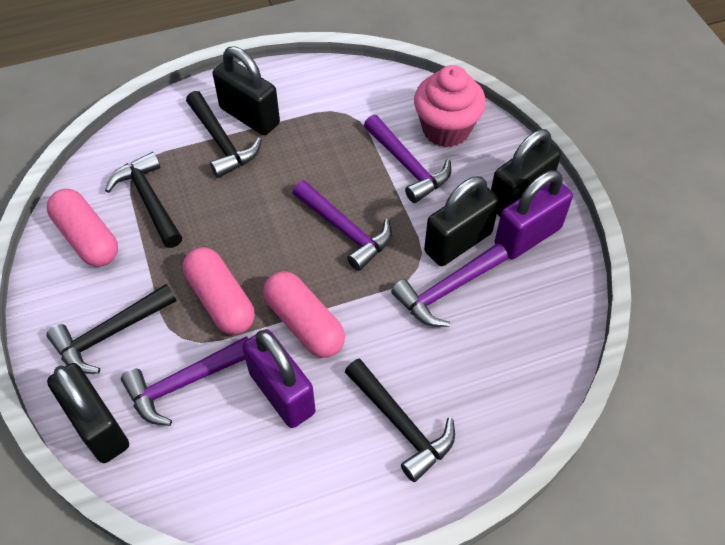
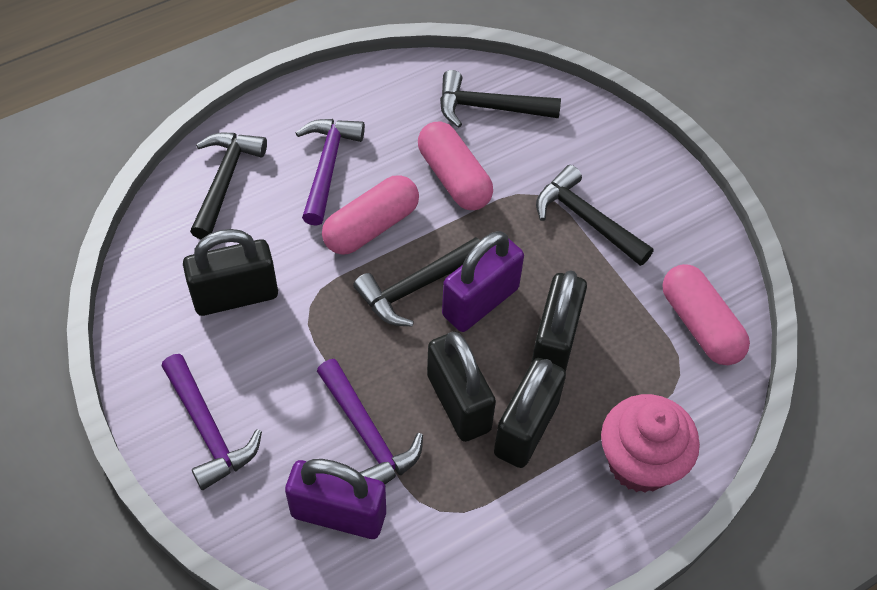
purple hammer: 4 -> 3

